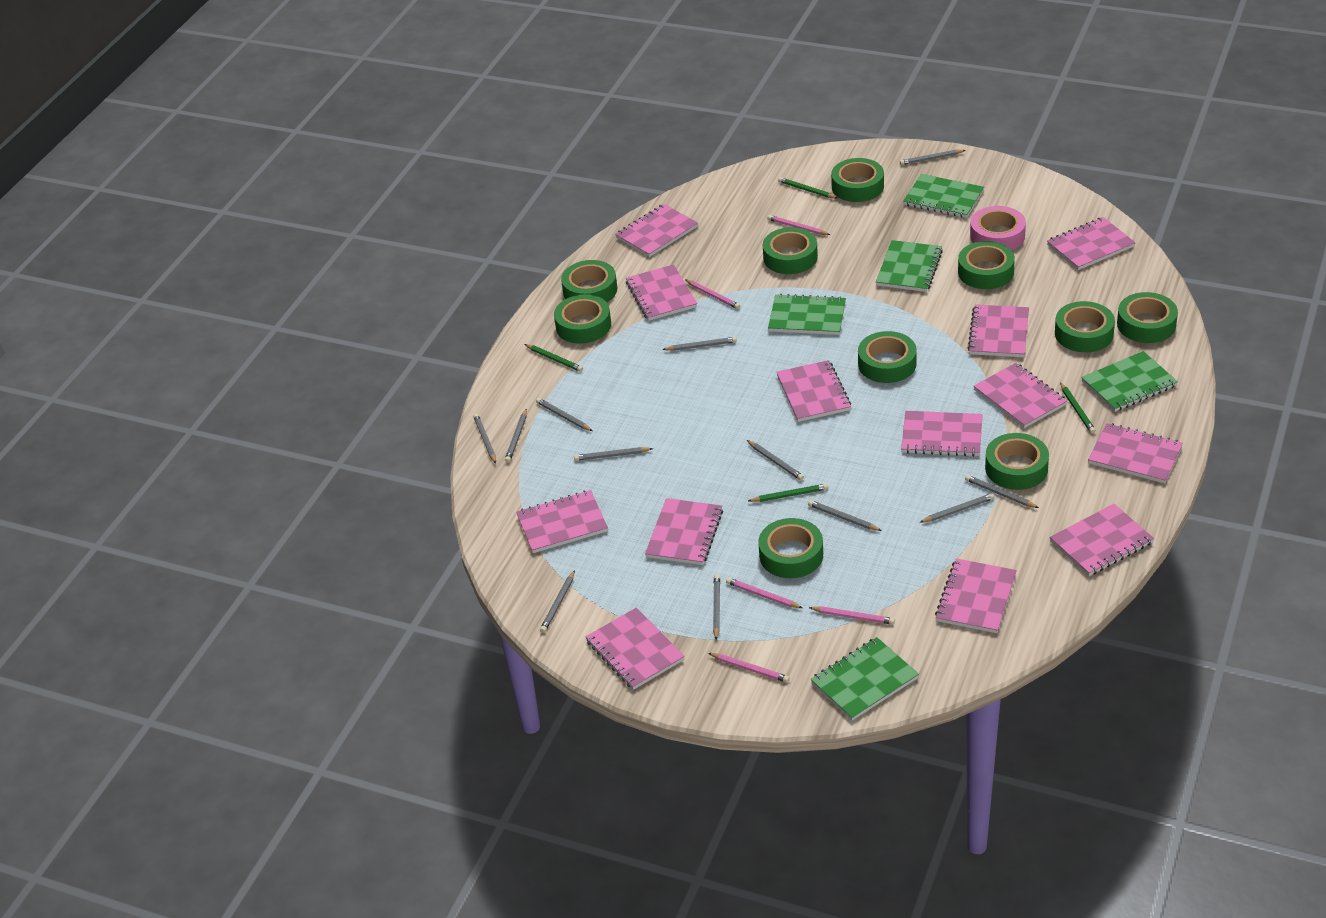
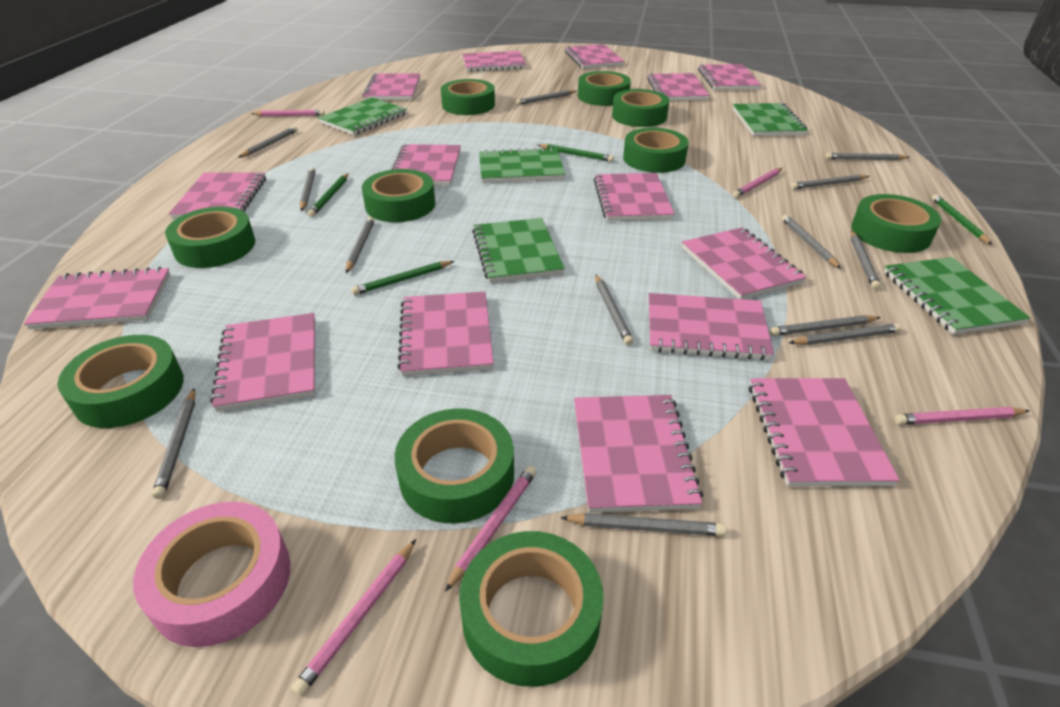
grey pencil: 12 -> 13
pink notebook: 13 -> 15

